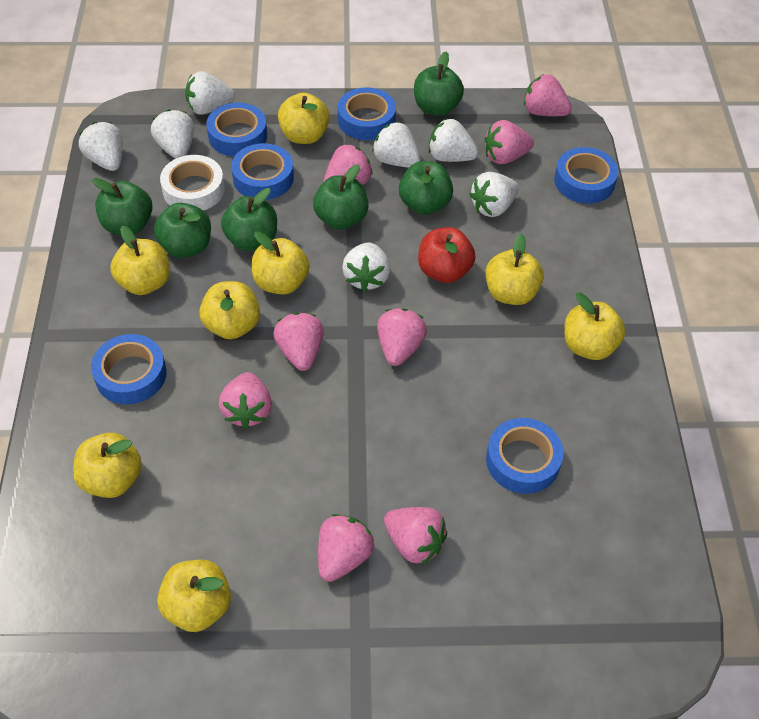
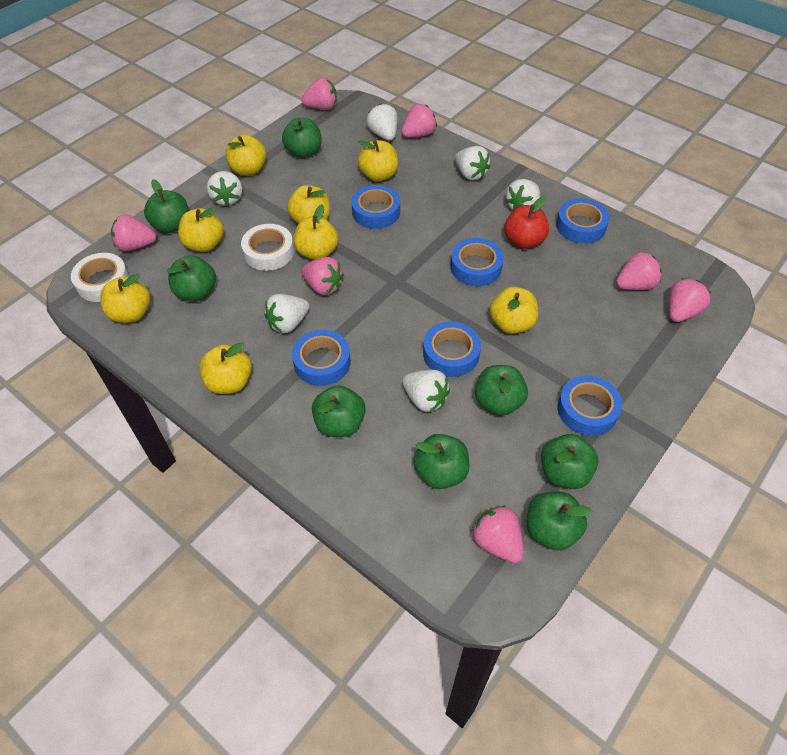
green apple: 6 -> 8
pink strawberry: 8 -> 7
white strawberry: 7 -> 6
white tape: 1 -> 2

